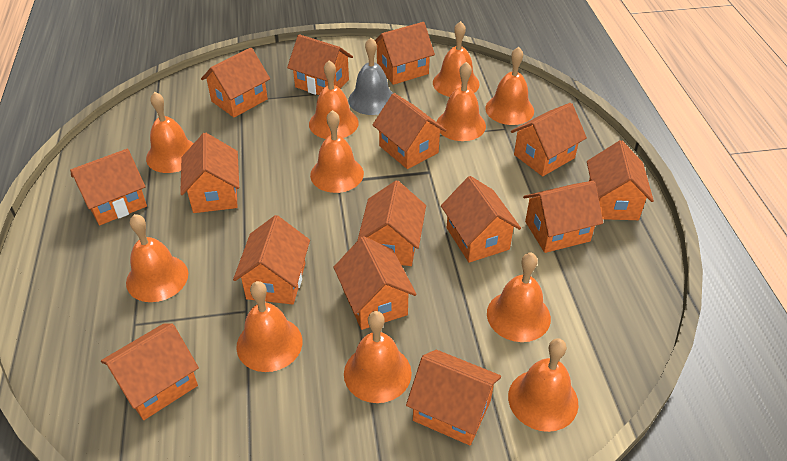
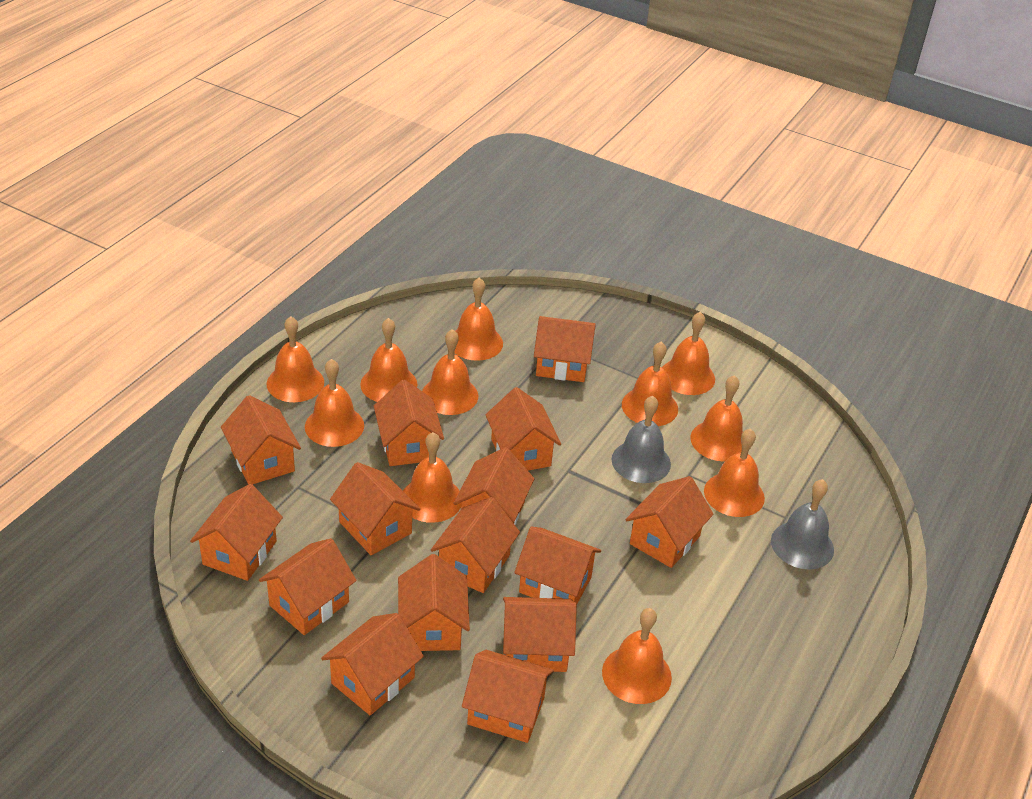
grey bell: 1 -> 2

